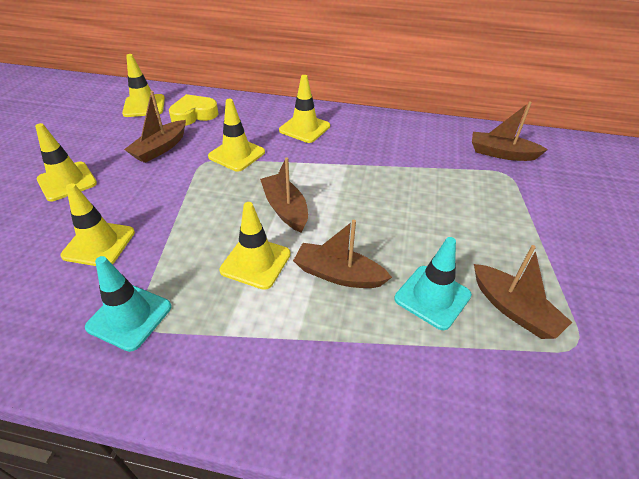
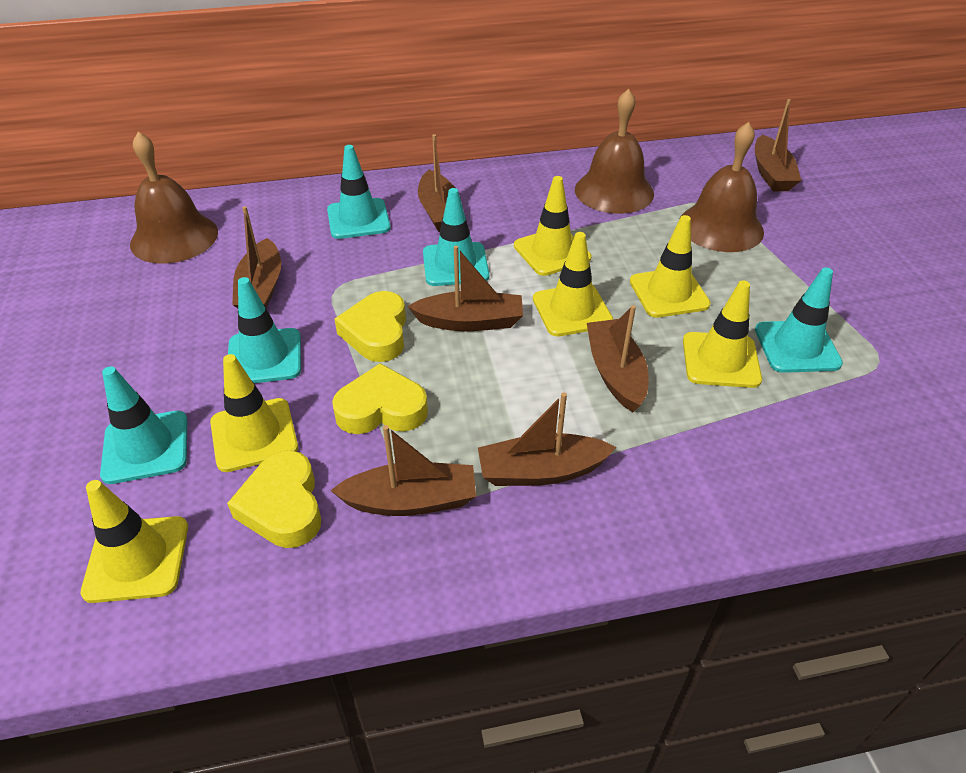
brown bell: 0 -> 3
brown boat: 5 -> 7
turquoise traffic cone: 2 -> 5
yellow heart: 1 -> 3

